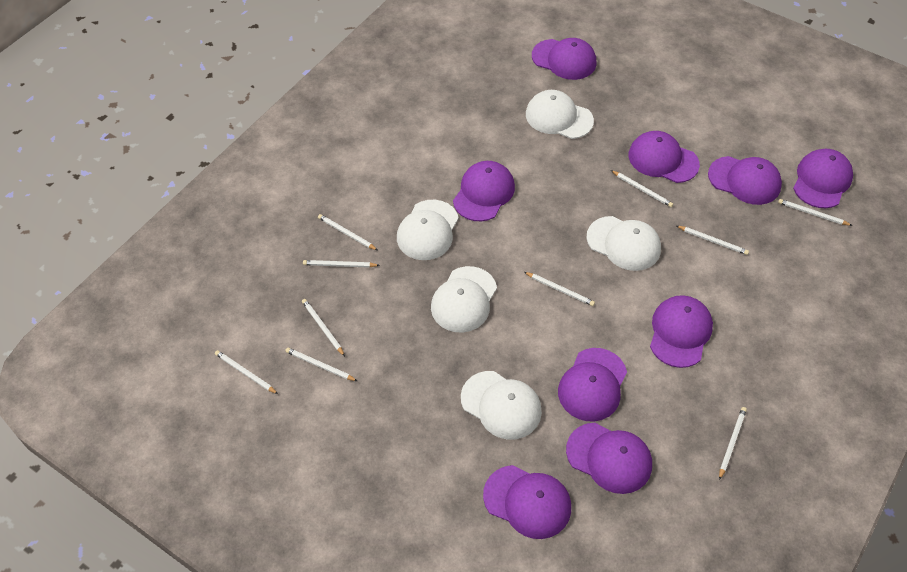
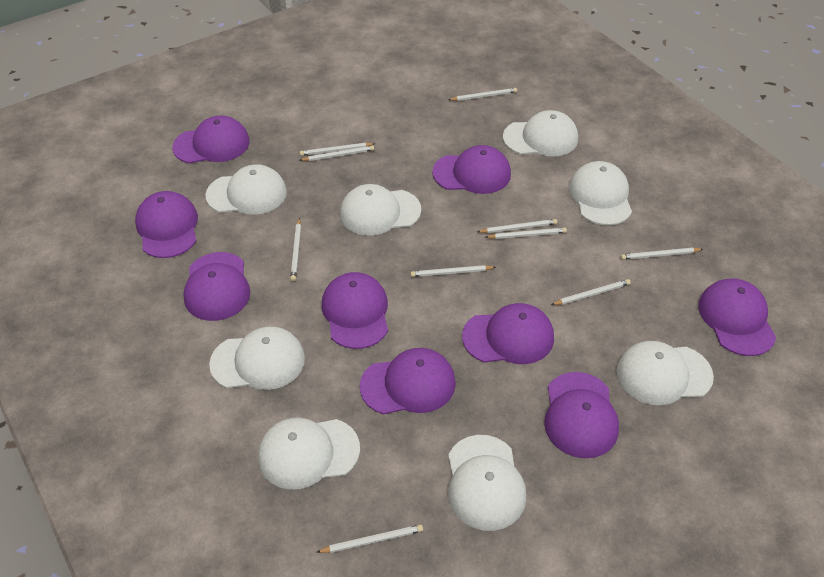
white cap: 5 -> 8

